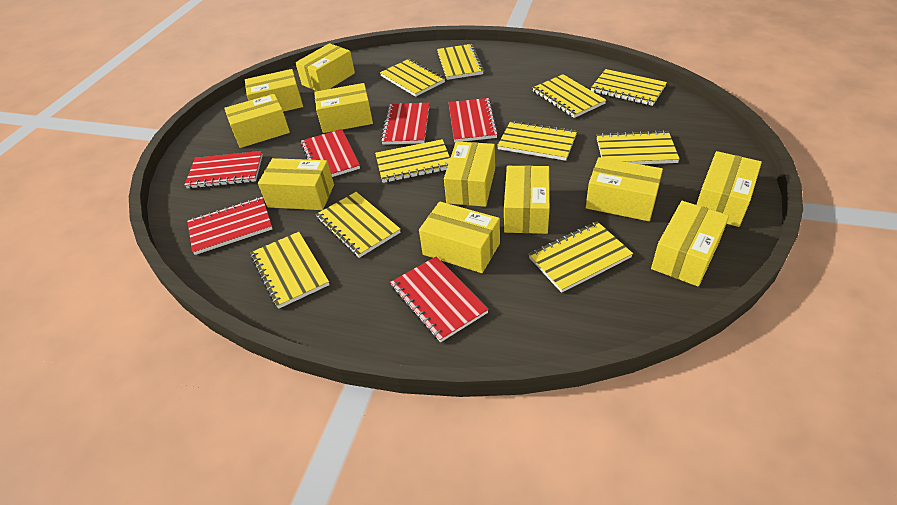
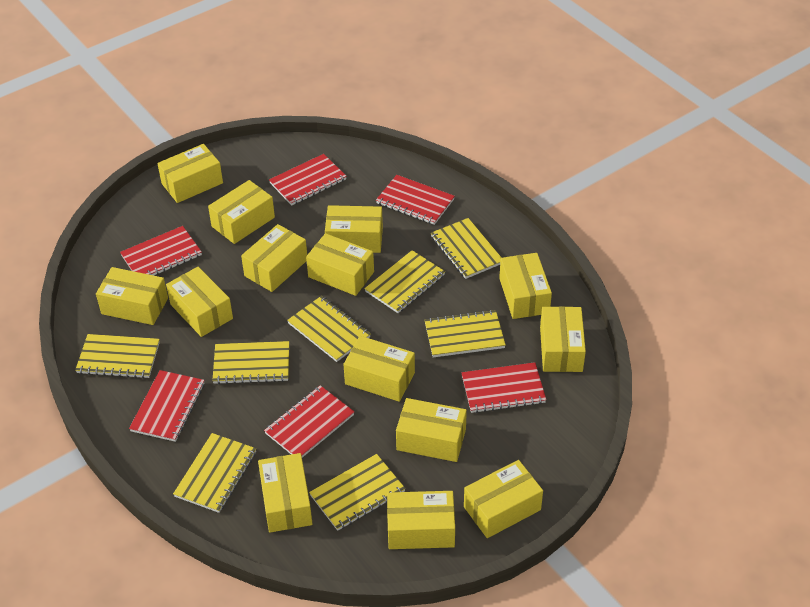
yellow box: 11 -> 14
yellow notebook: 10 -> 8

